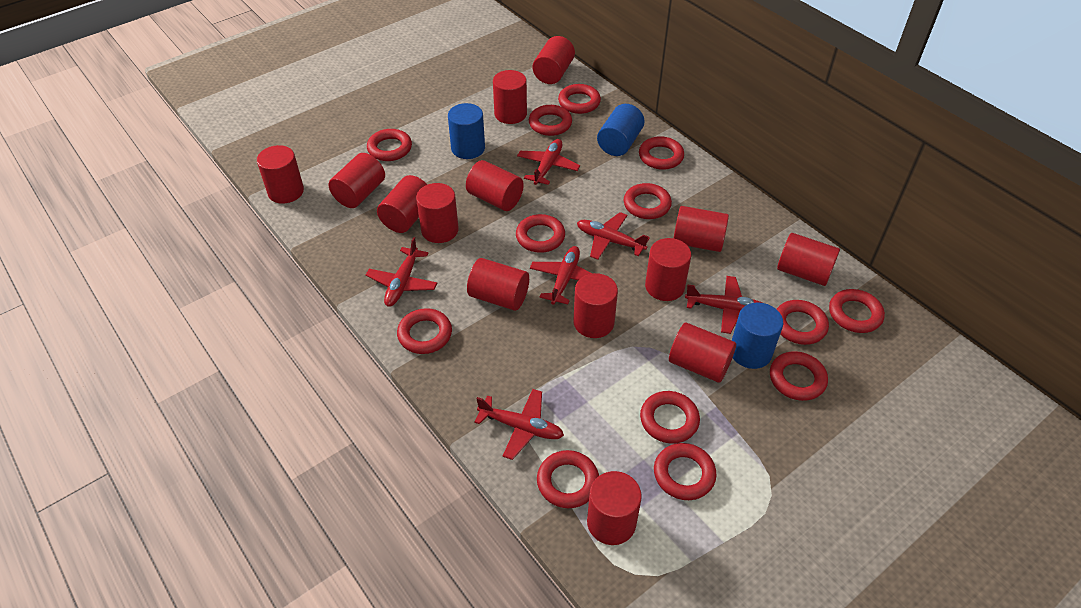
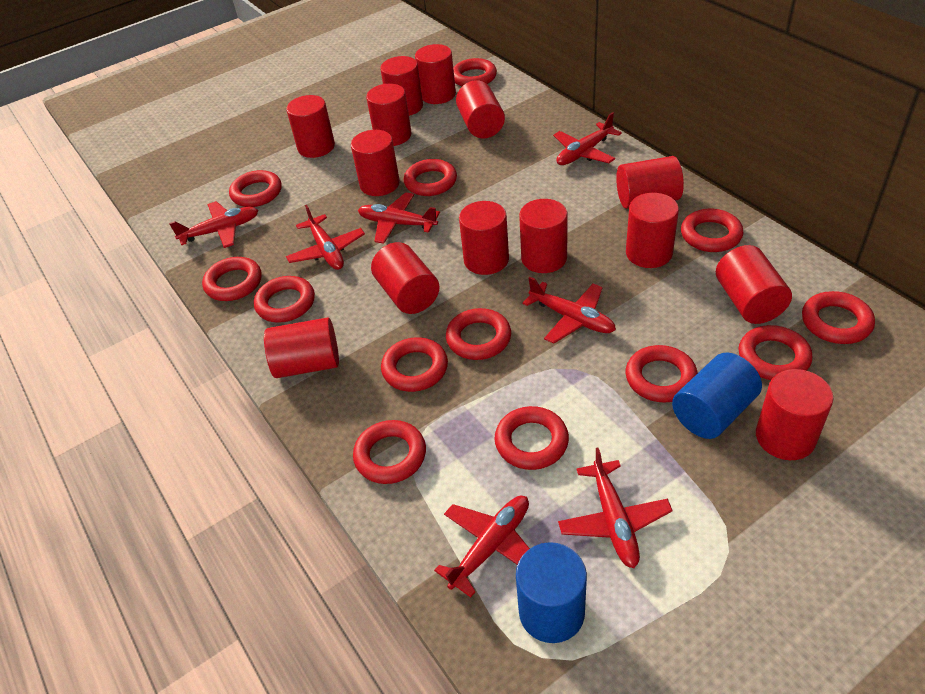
blue cylinder: 3 -> 2
red plane: 6 -> 7

